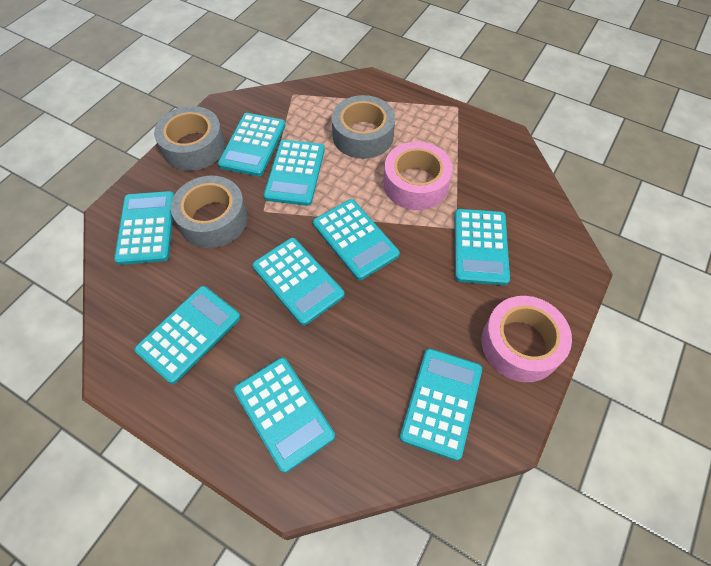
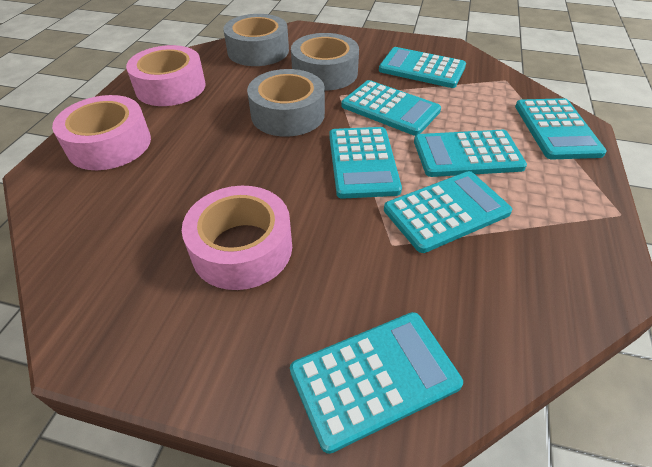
pink tape: 2 -> 3
turquoise calculator: 9 -> 7

